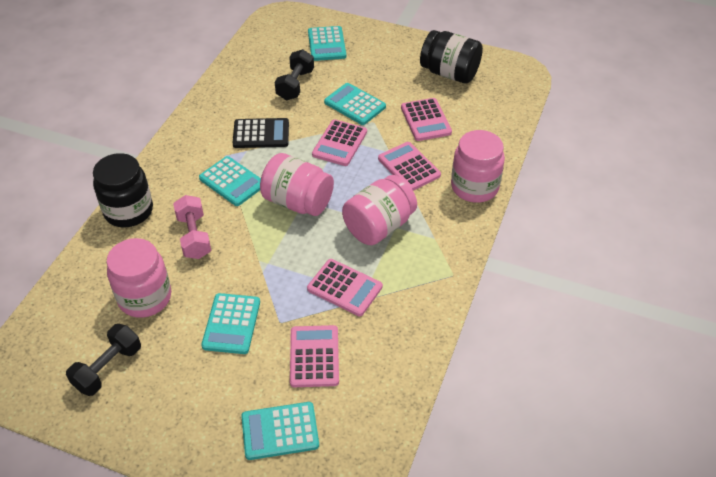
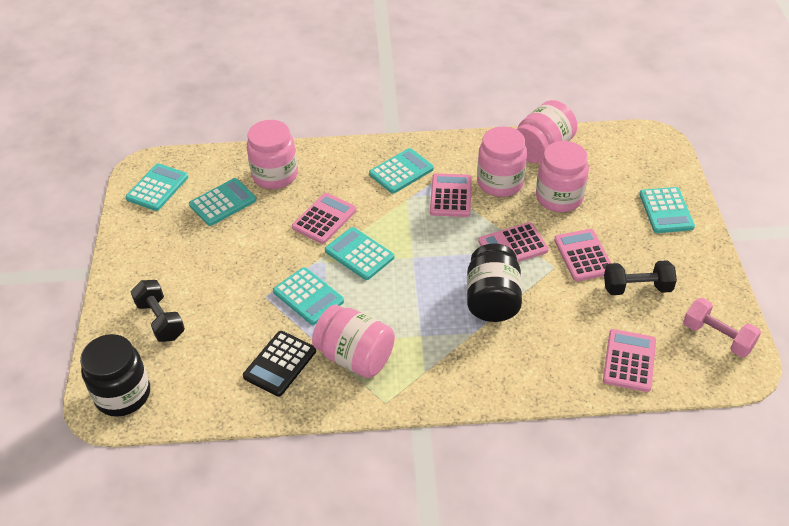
pink jar: 4 -> 5
turquoise calculator: 5 -> 6

